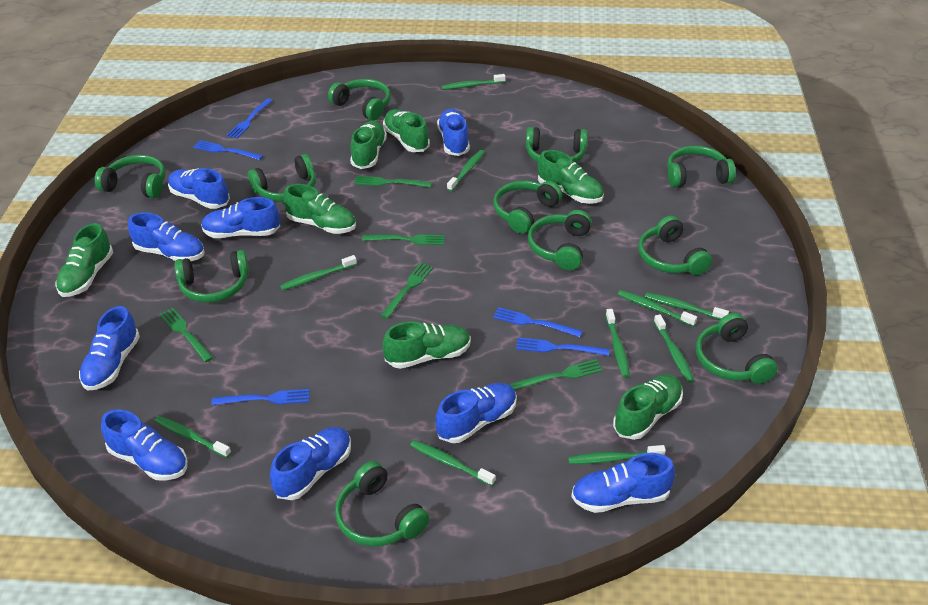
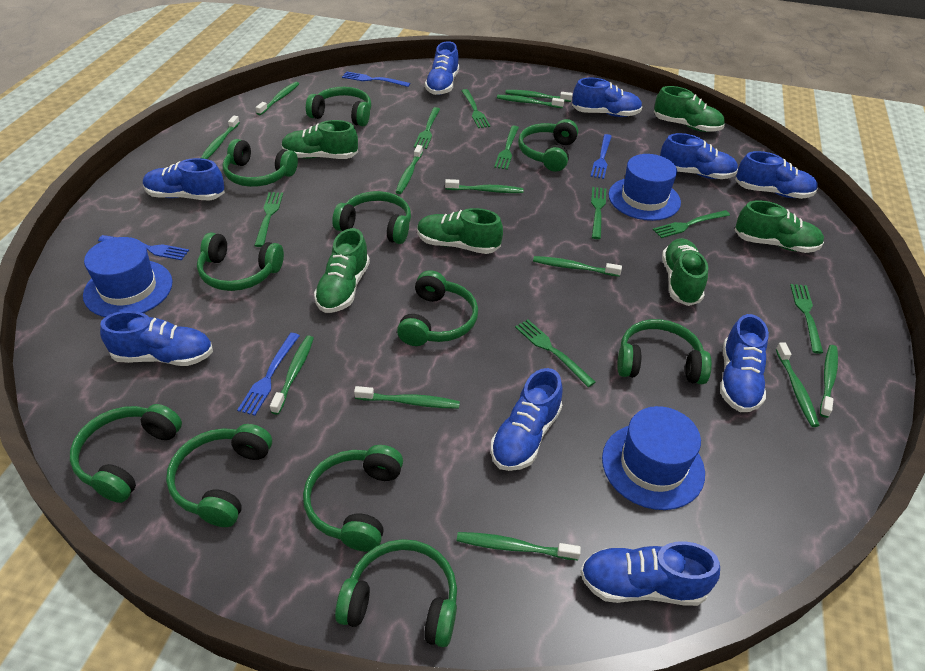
blue fork: 5 -> 4
blue hat: 0 -> 3
green fork: 5 -> 8
green shoe: 7 -> 6
green toothbrush: 10 -> 12

